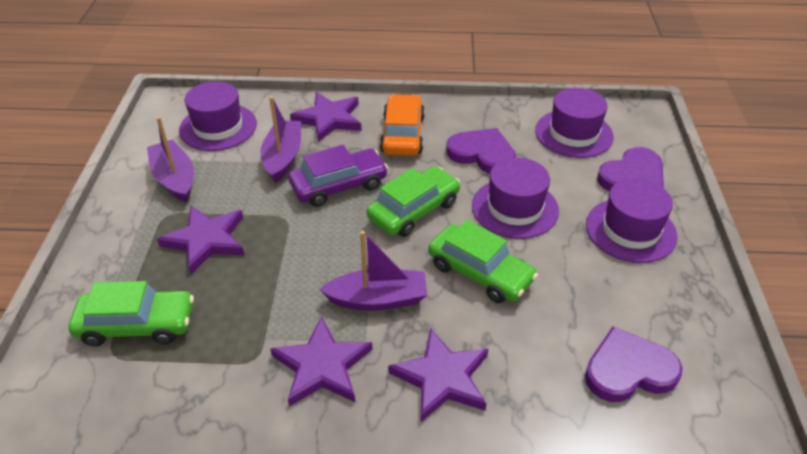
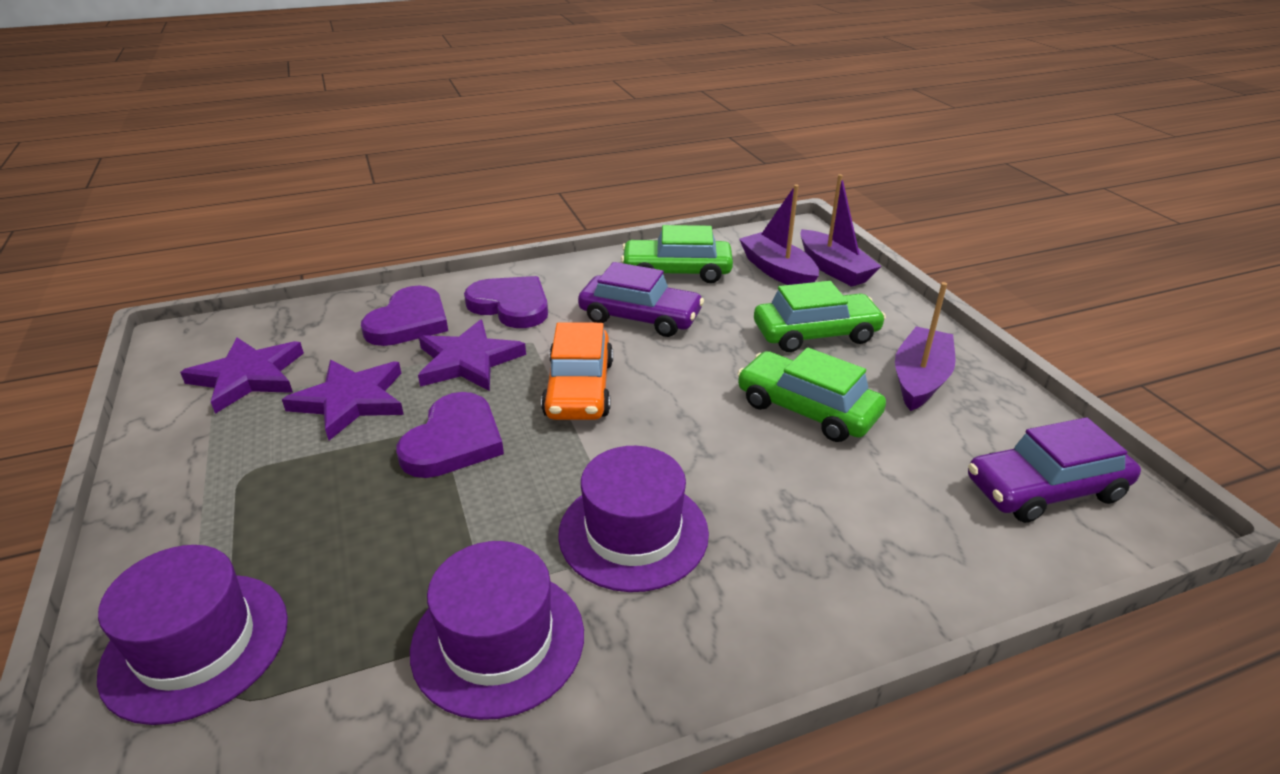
purple car: 1 -> 2
purple hat: 4 -> 3
purple star: 4 -> 3

